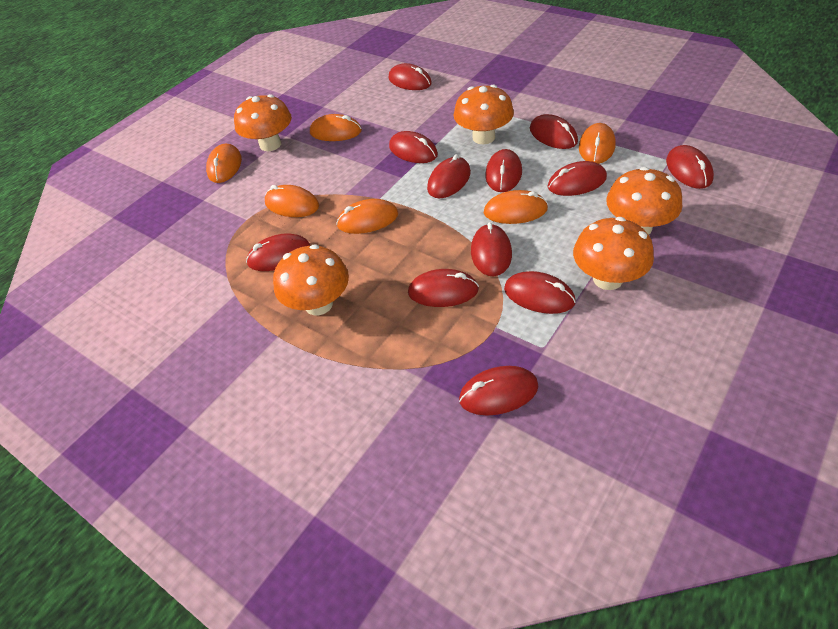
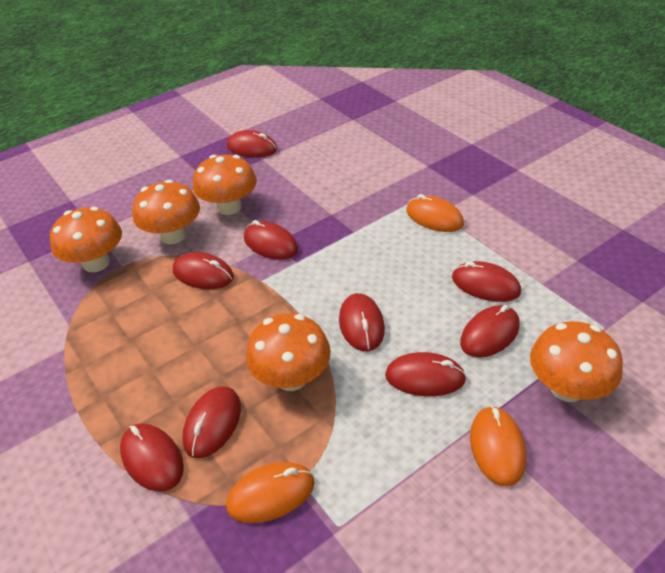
orange mouse: 6 -> 3
red mouse: 12 -> 9

